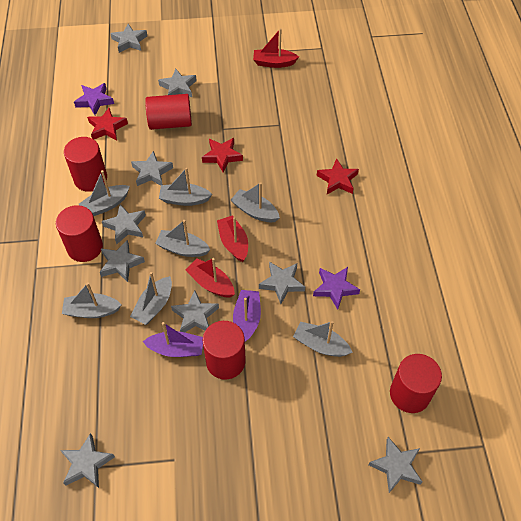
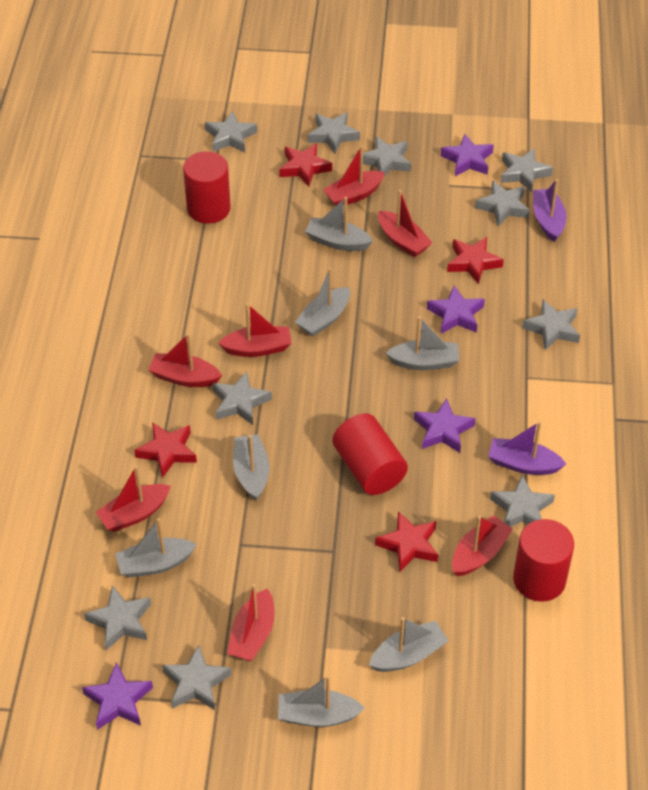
grey star: 9 -> 10
purple star: 2 -> 4
red boat: 3 -> 7
red cylinder: 5 -> 3
red star: 3 -> 4

